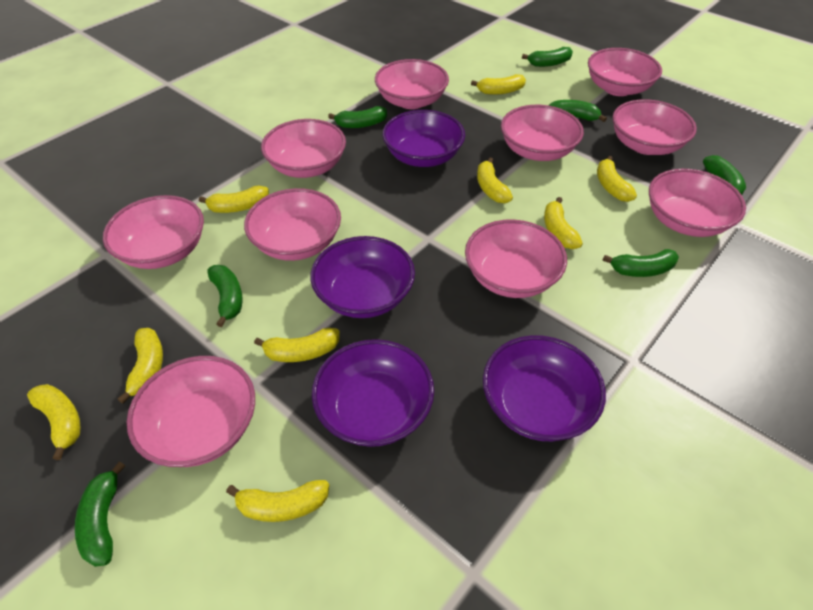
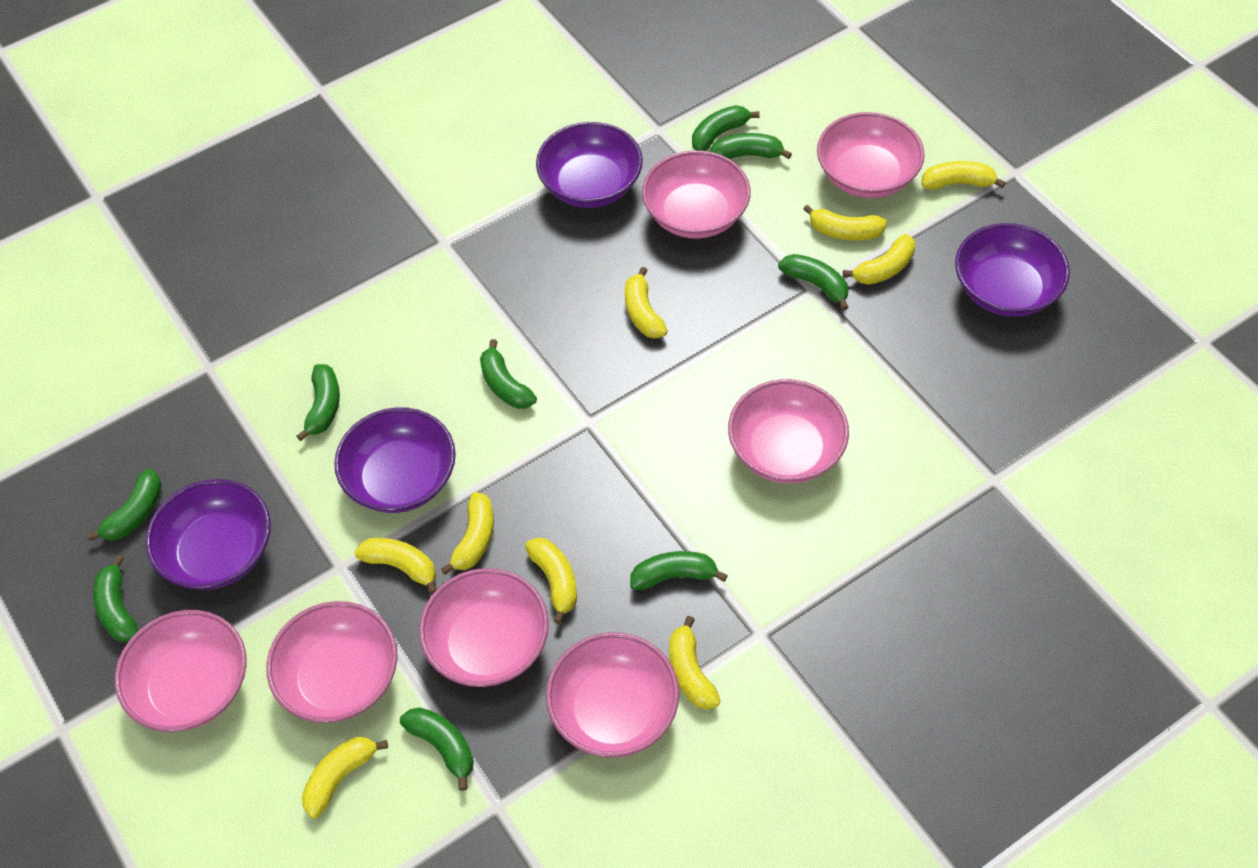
green banana: 7 -> 9
pink bowl: 10 -> 7

